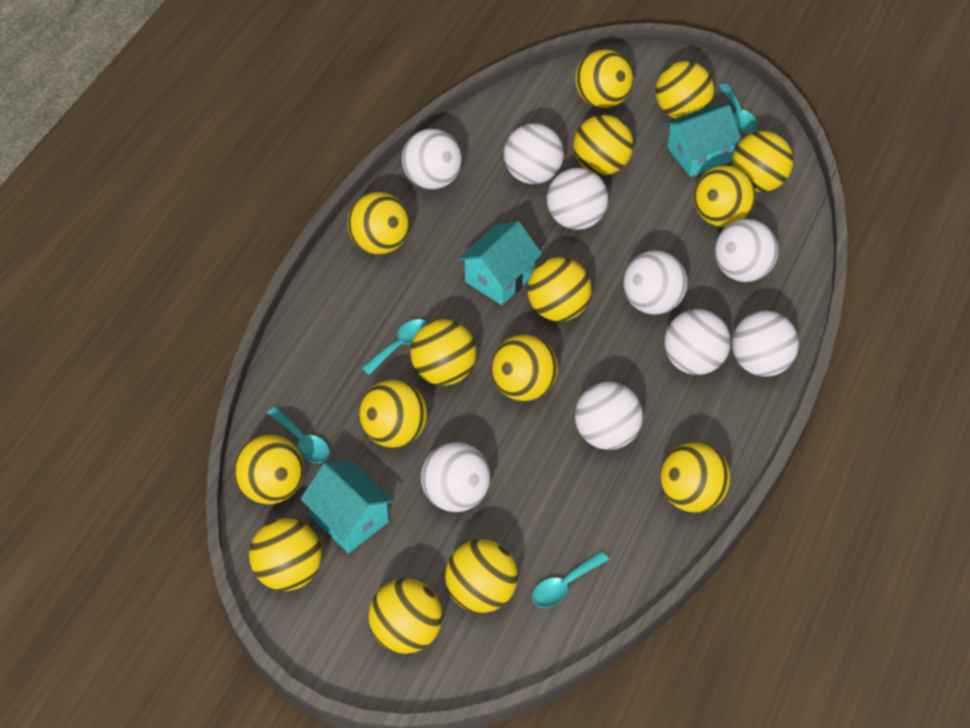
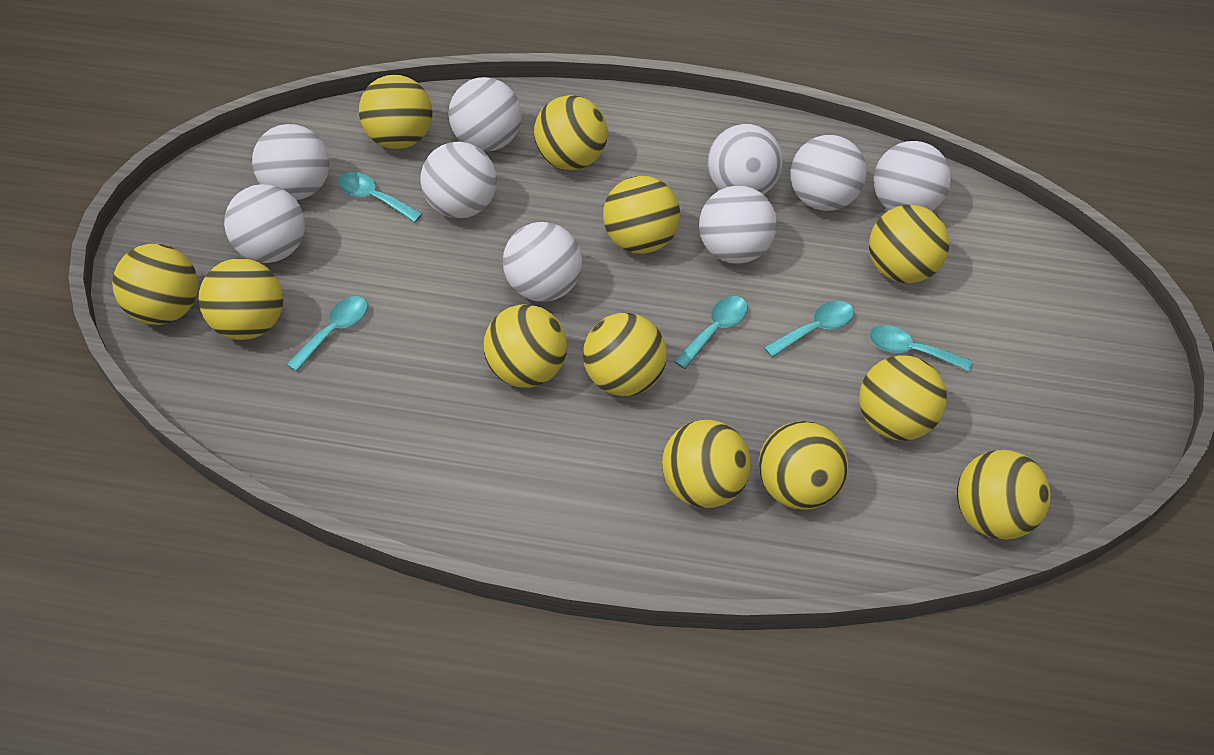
turquoise house: 3 -> 0
turquoise spoon: 4 -> 5
yellow ball: 15 -> 12

